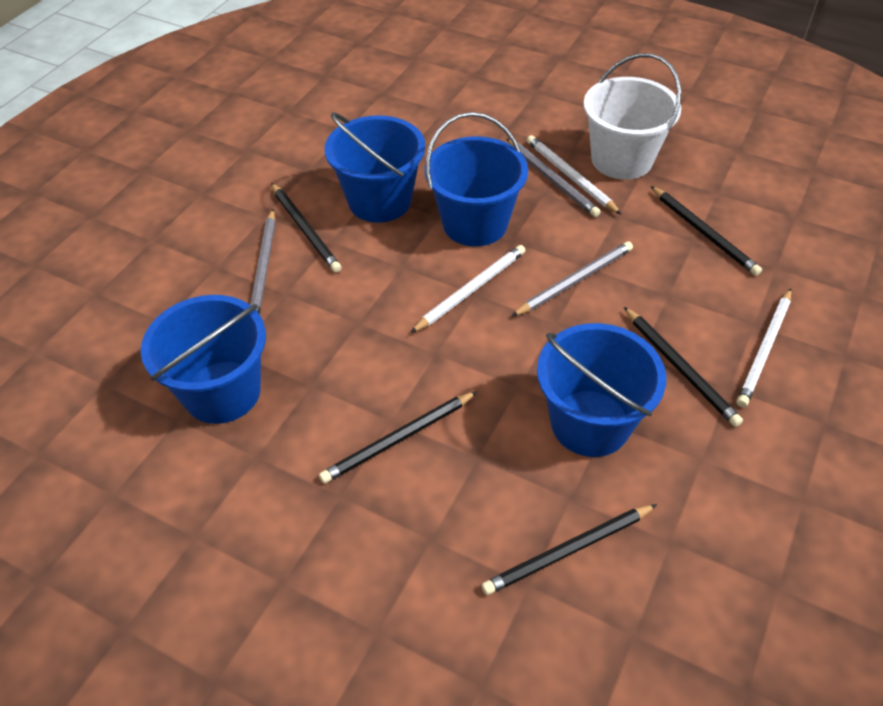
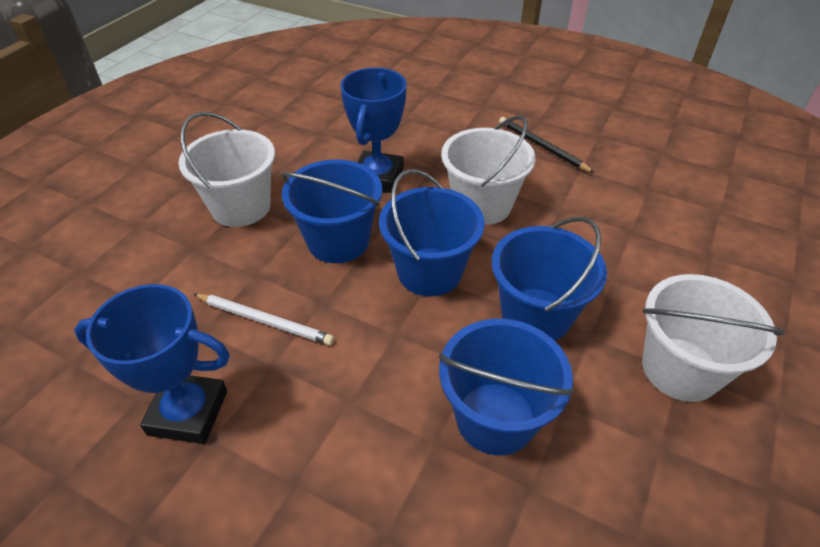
black pencil: 5 -> 1
blue trophy: 0 -> 2
grey pencil: 3 -> 0
white bucket: 1 -> 3
white pencil: 3 -> 1

